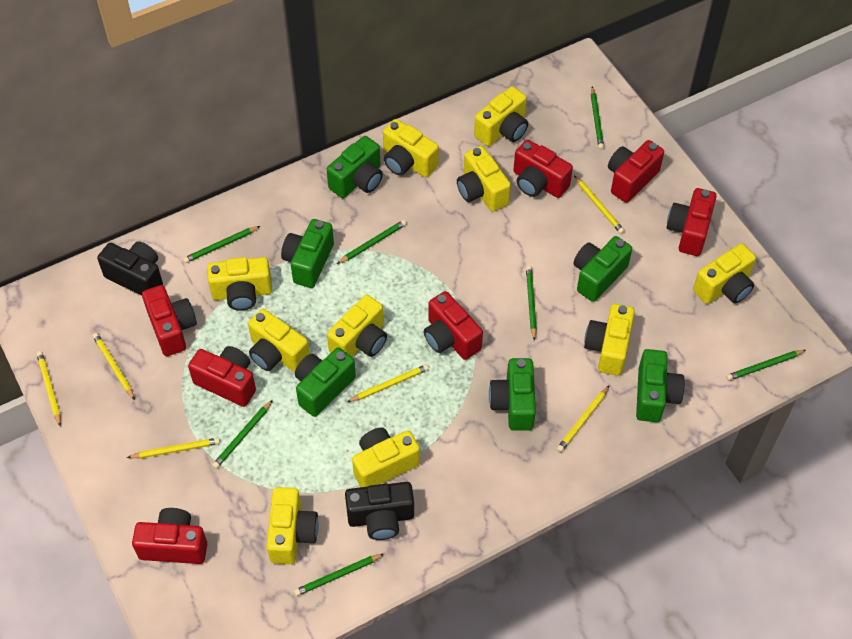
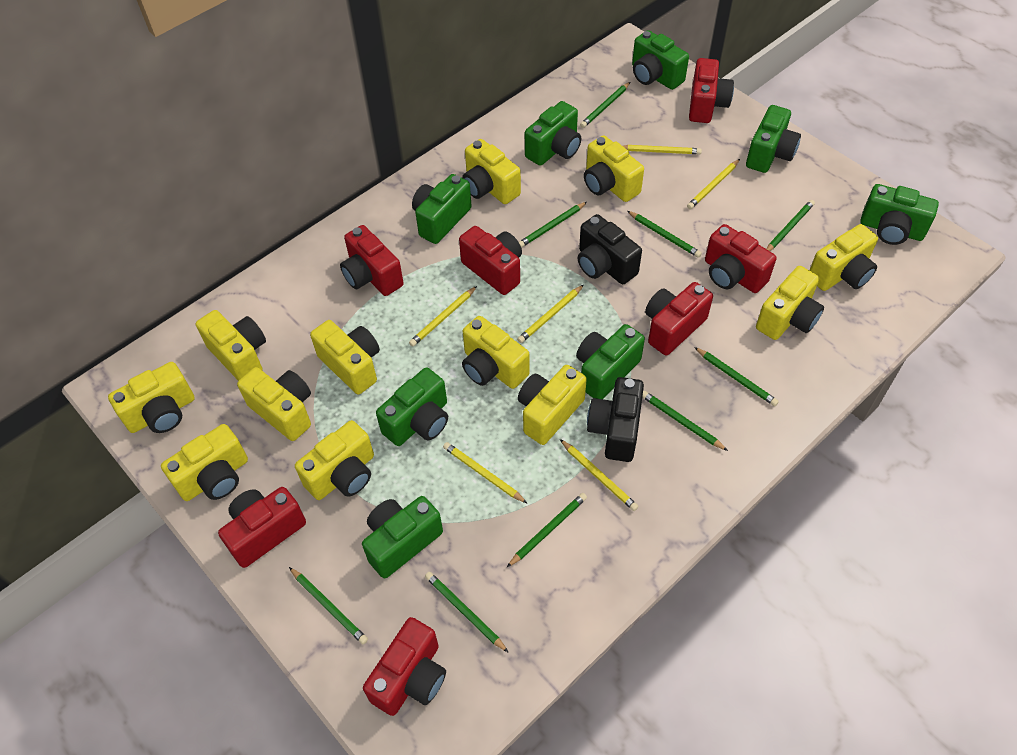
green camera: 6 -> 8
green pencil: 7 -> 9
yellow camera: 10 -> 12

